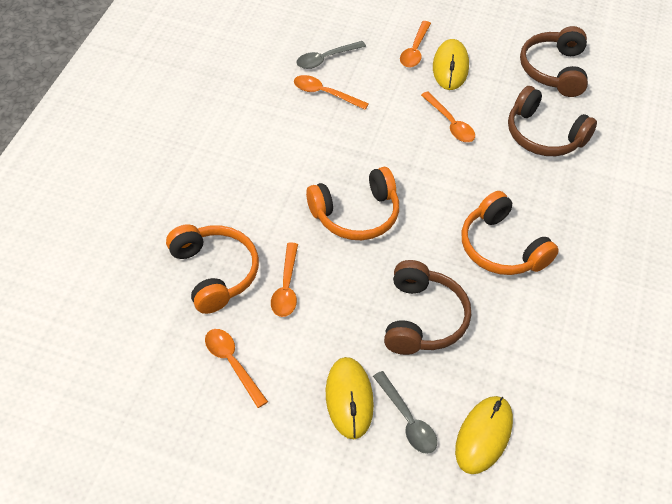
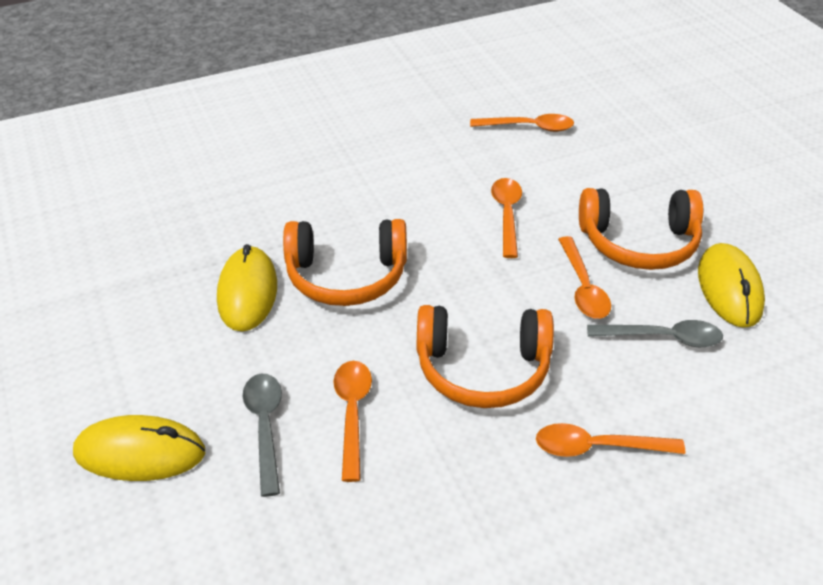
brown headphones: 3 -> 0

